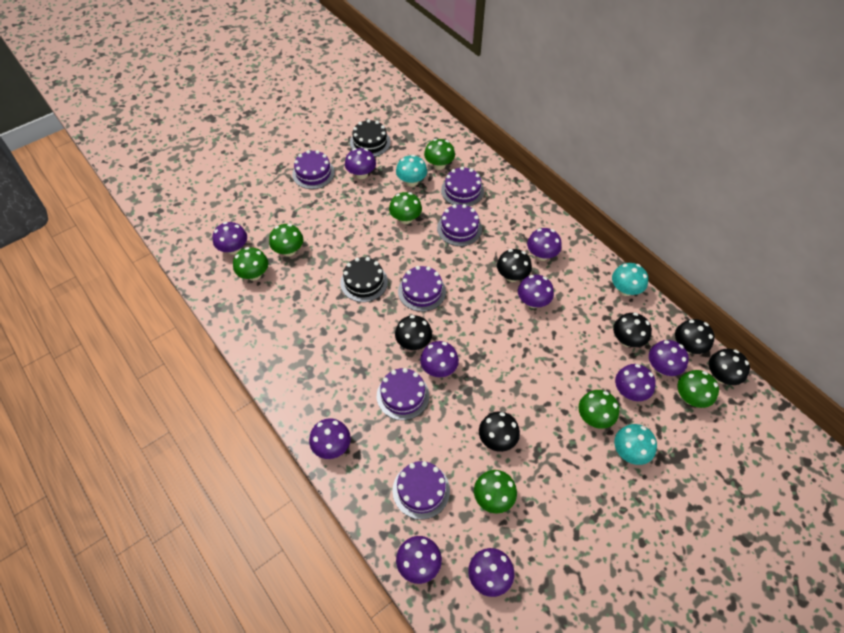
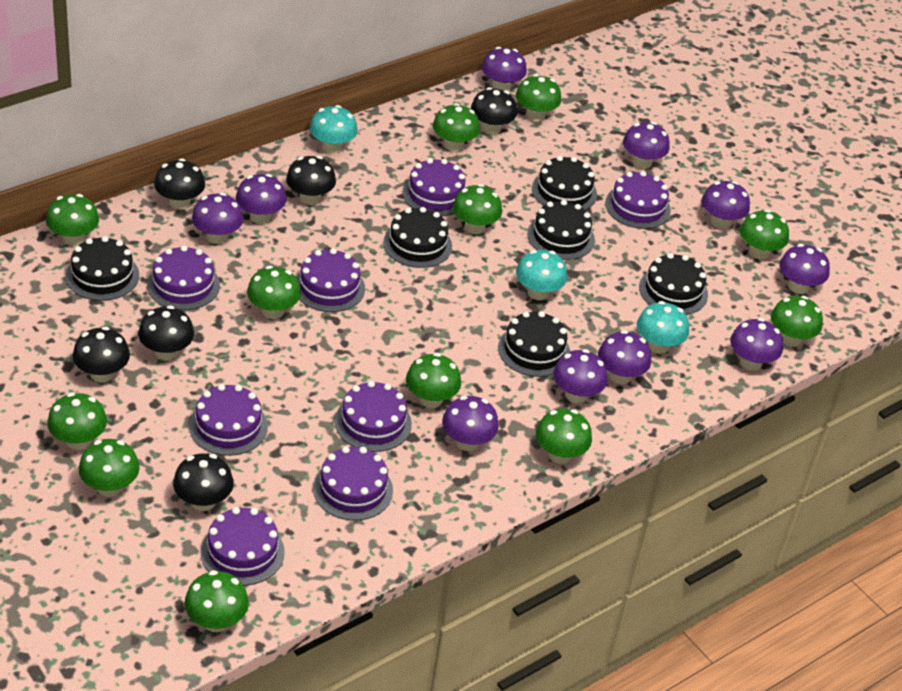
black cake: 2 -> 6
green mushroom: 7 -> 12
purple cake: 6 -> 8

